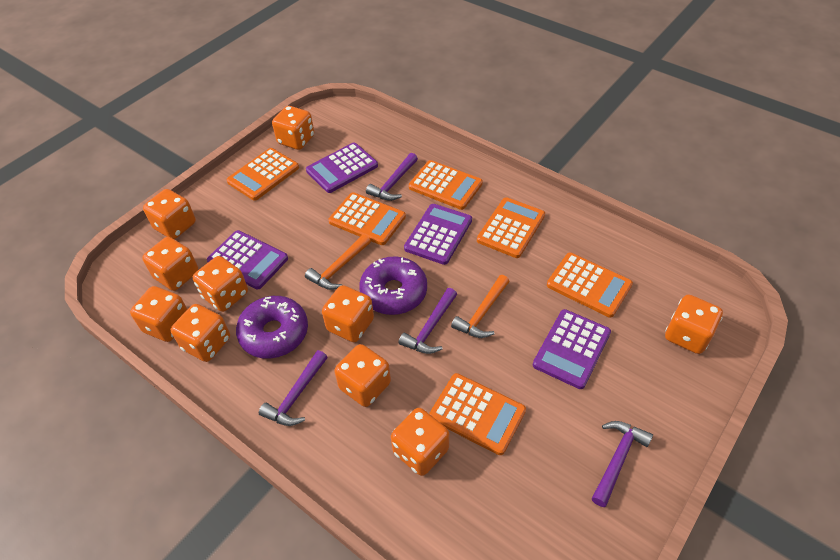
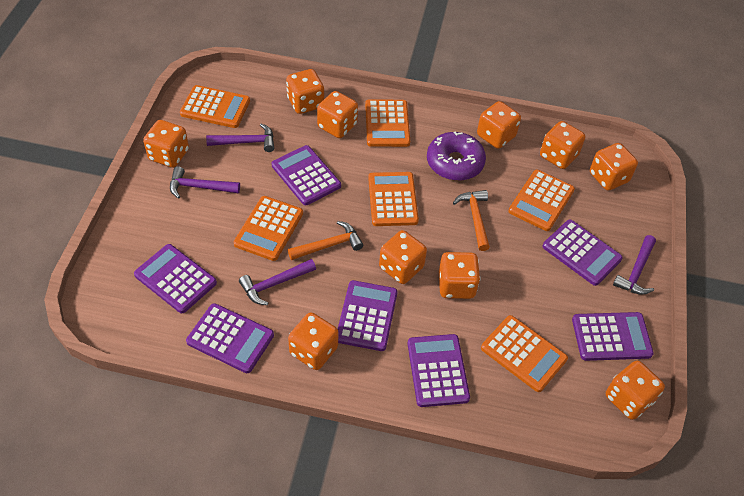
purple calculator: 4 -> 7
purple donut: 2 -> 1

